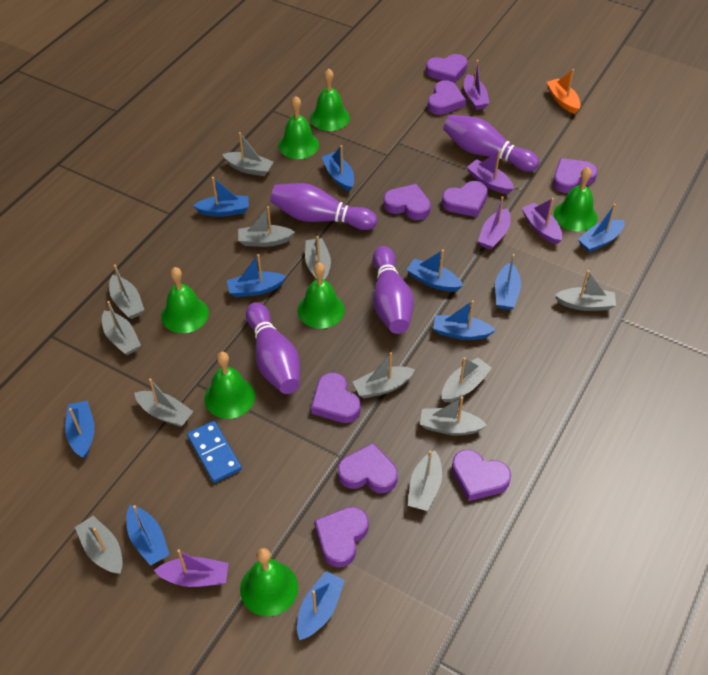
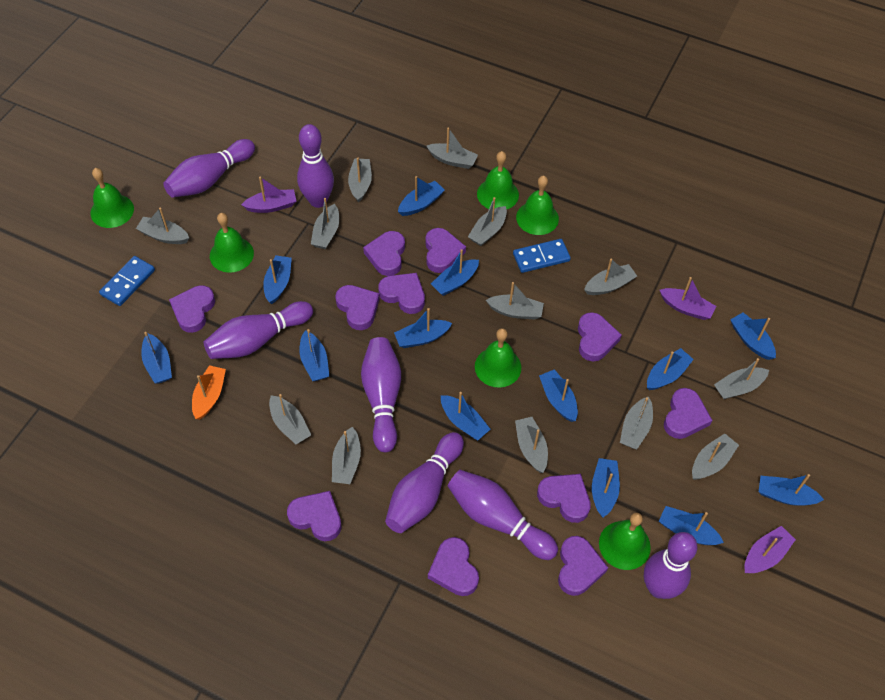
blue boat: 10 -> 13
blue domino: 1 -> 2
green bell: 7 -> 6
grey boat: 12 -> 13
purple boat: 5 -> 3
purple bowling pin: 4 -> 7
purple heart: 9 -> 11

